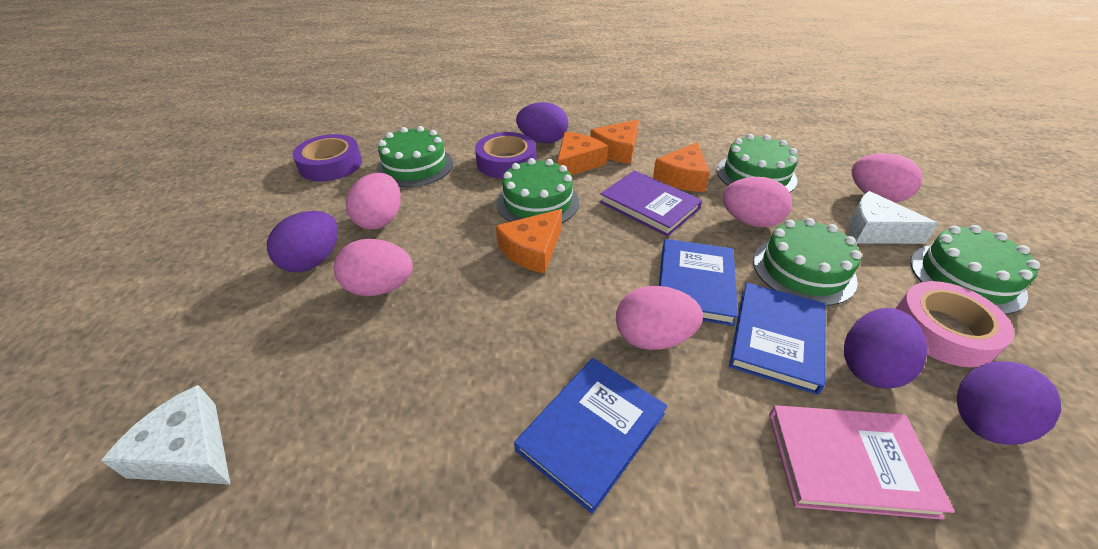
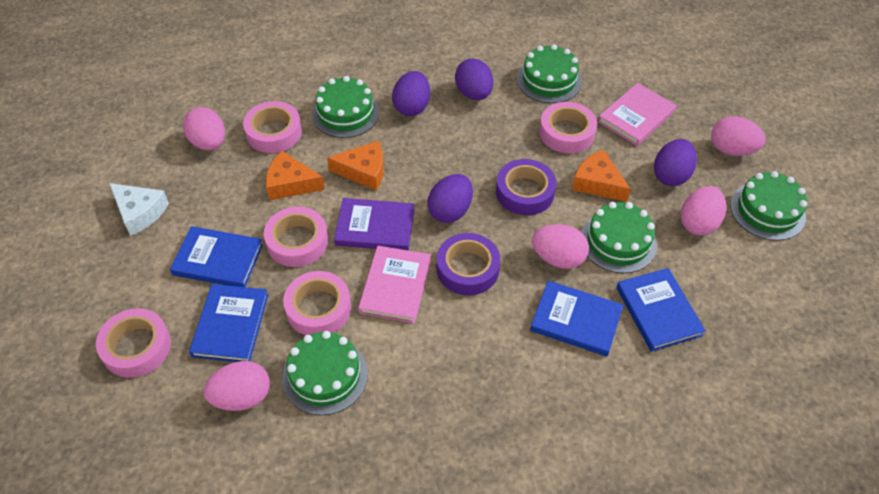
blue book: 3 -> 4
orange cheese: 4 -> 3
pink book: 1 -> 2
pink tape: 1 -> 5
white cheese: 2 -> 1

